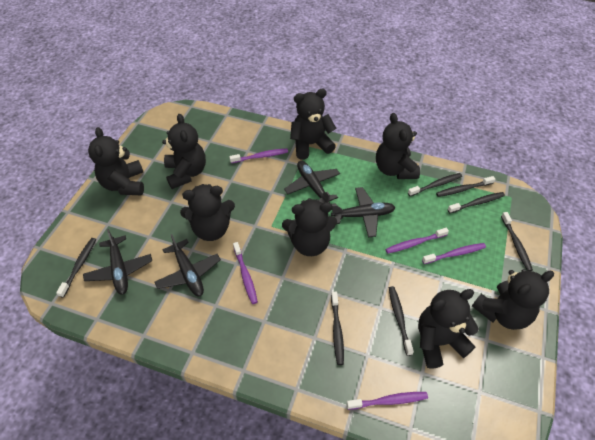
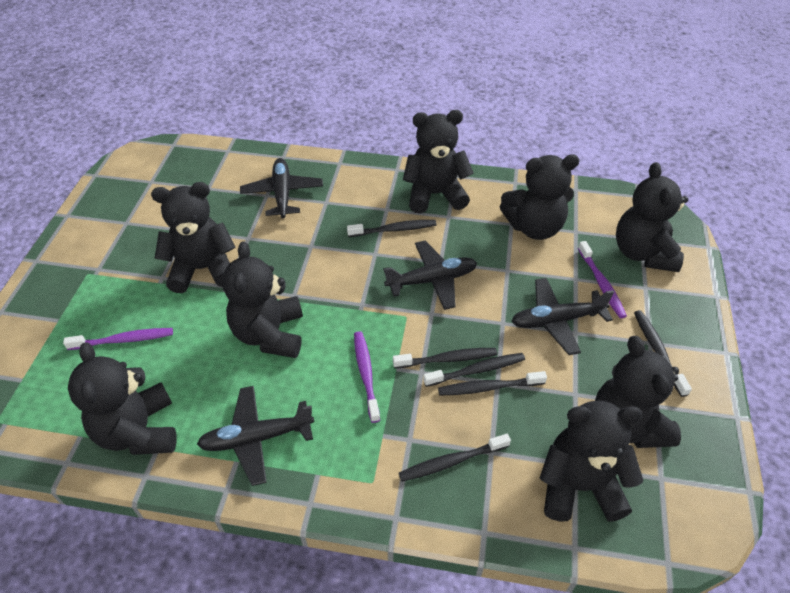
black toothbrush: 7 -> 6
purple toothbrush: 5 -> 3

